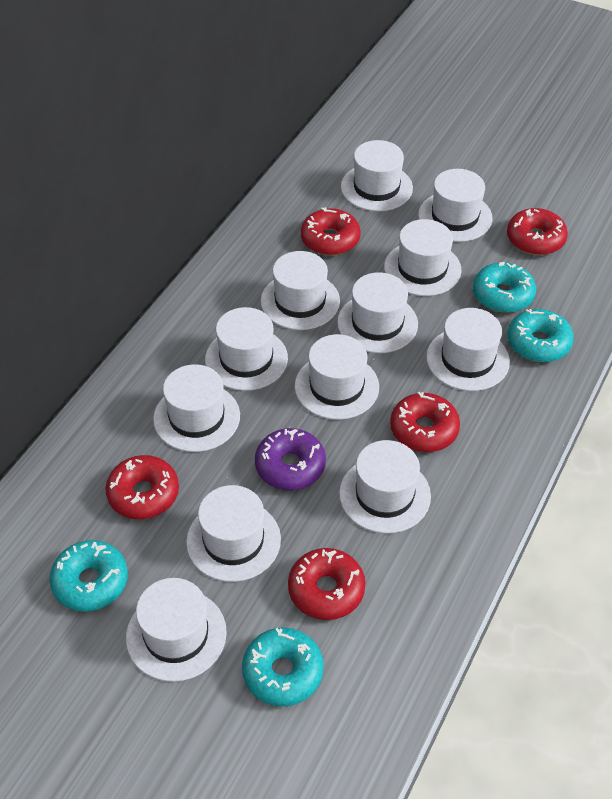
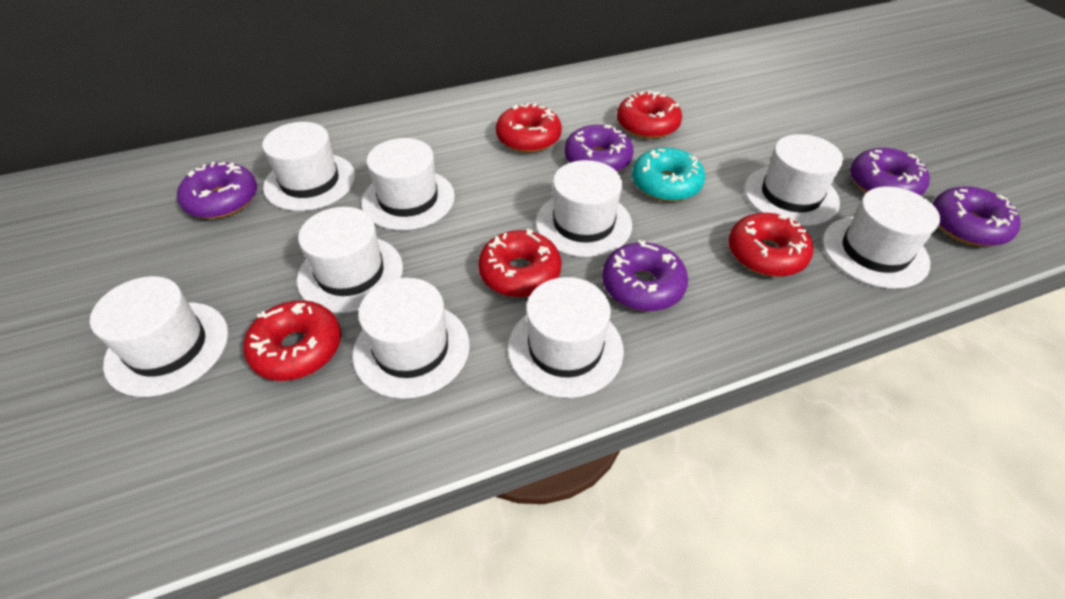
purple donut: 1 -> 5
turquoise donut: 4 -> 1
white hat: 12 -> 9

